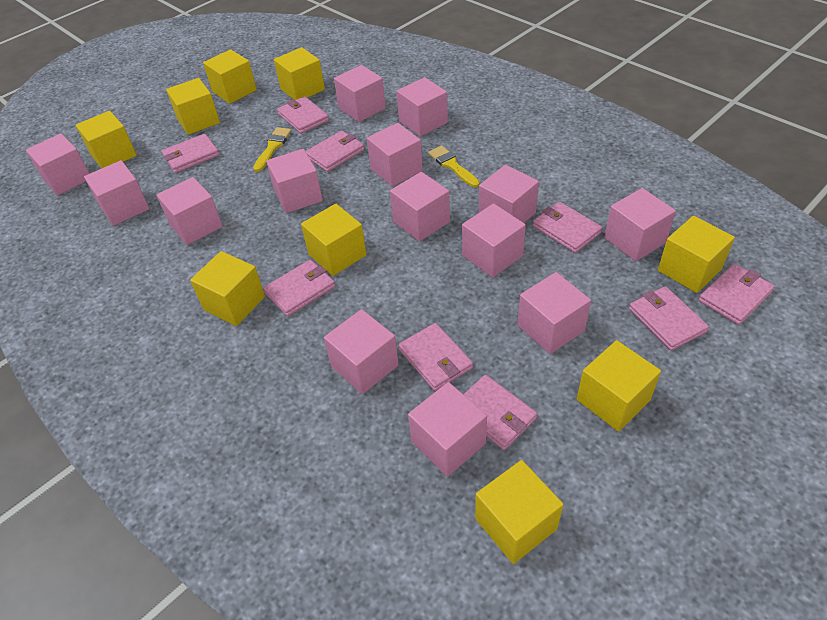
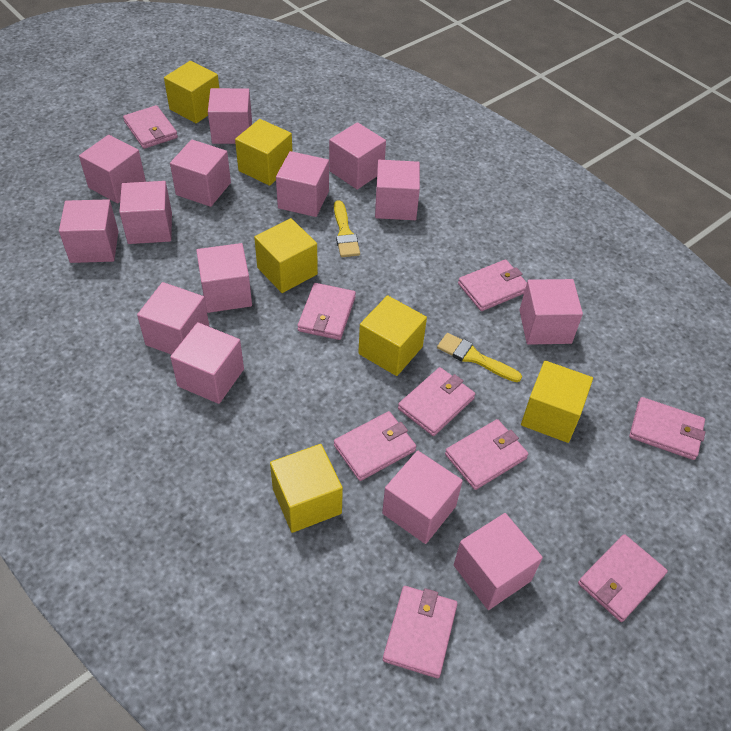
yellow cube: 9 -> 6

